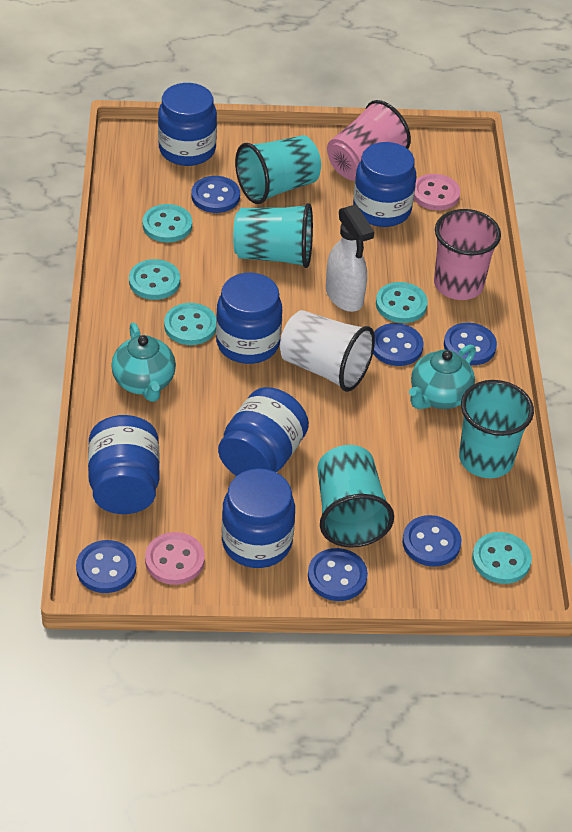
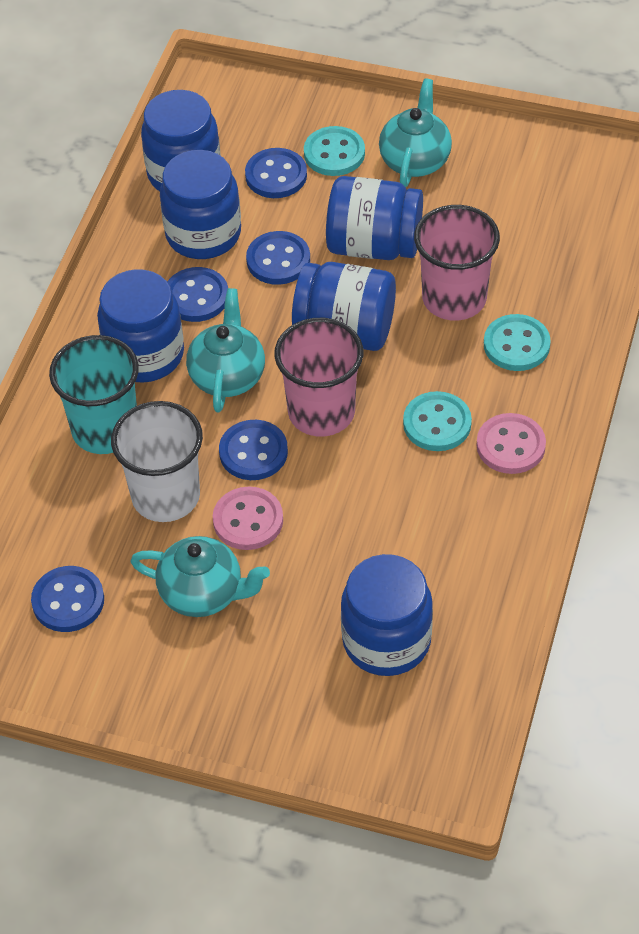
blue button: 6 -> 5
turquoise button: 5 -> 3
turquoise cup: 4 -> 1
turquoise teapot: 2 -> 3
white spray bottle: 1 -> 0

